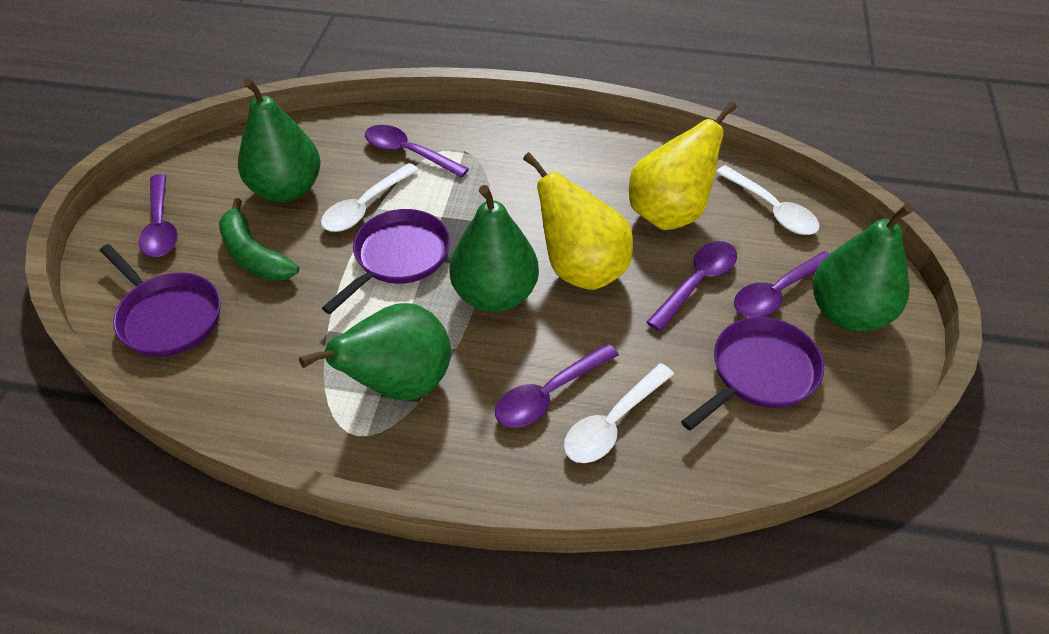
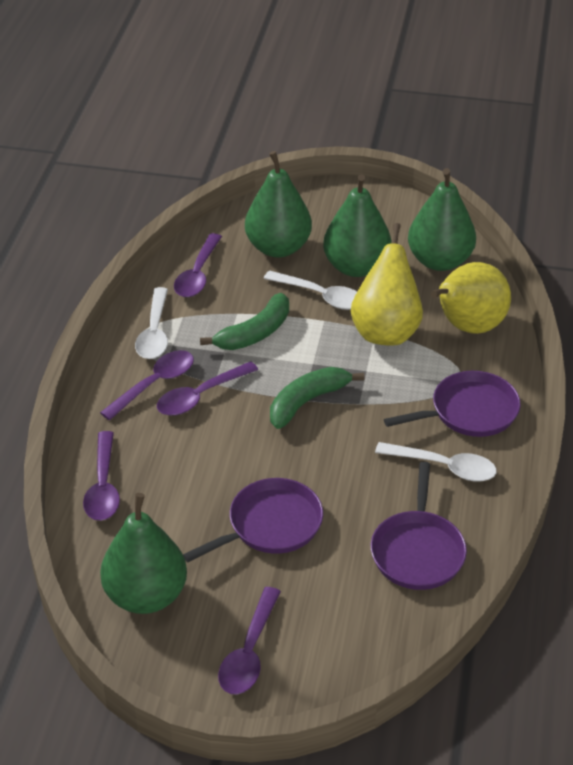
green banana: 1 -> 2

